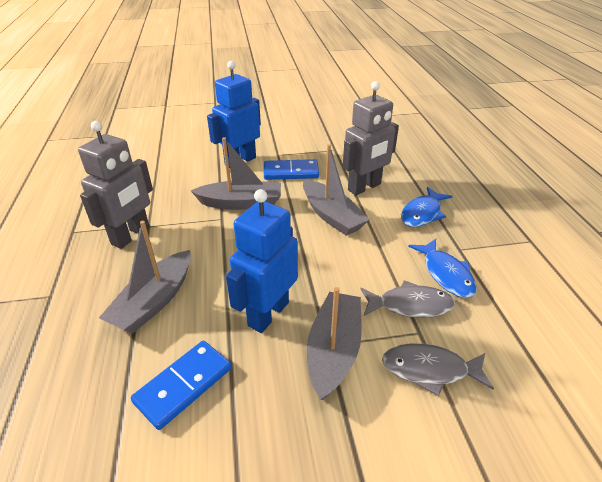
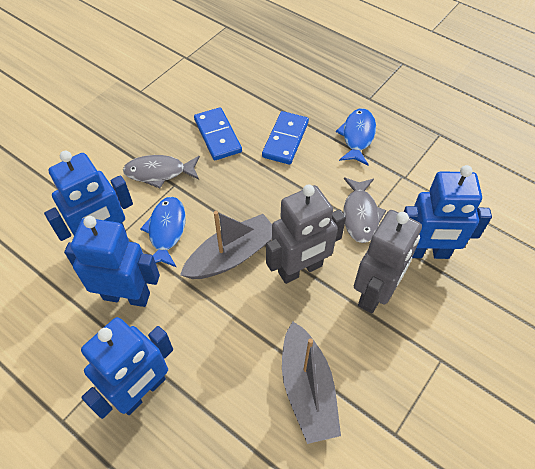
blue robot: 2 -> 4
grey boat: 4 -> 2

